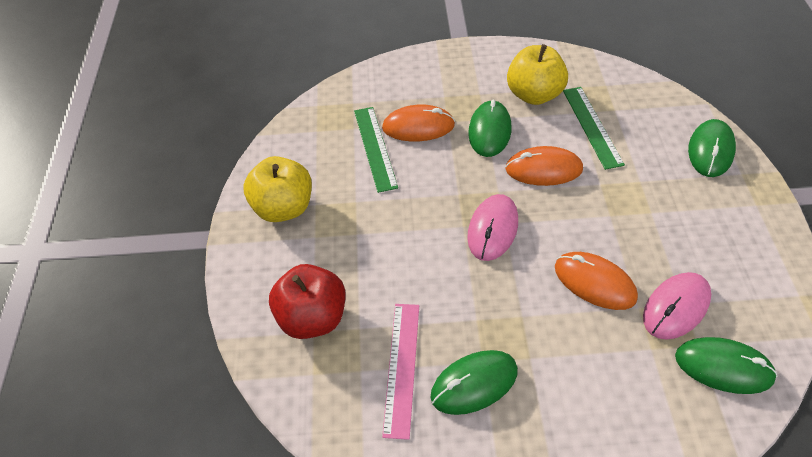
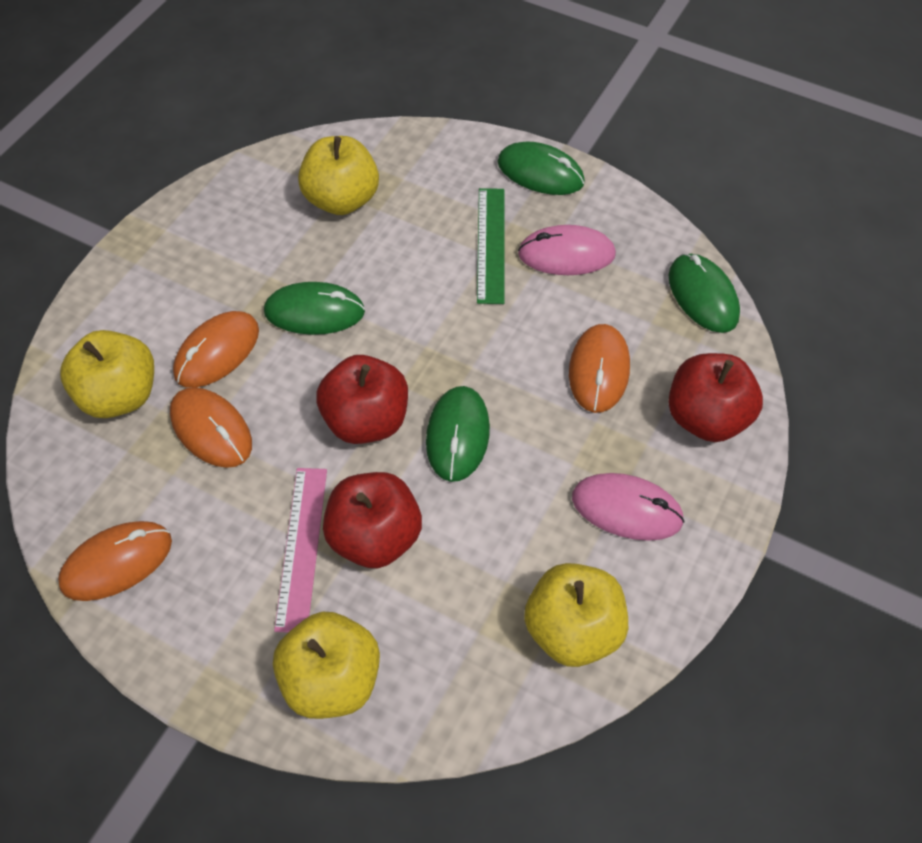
green ruler: 2 -> 1
orange mouse: 3 -> 4
red apple: 1 -> 3
yellow apple: 2 -> 4

